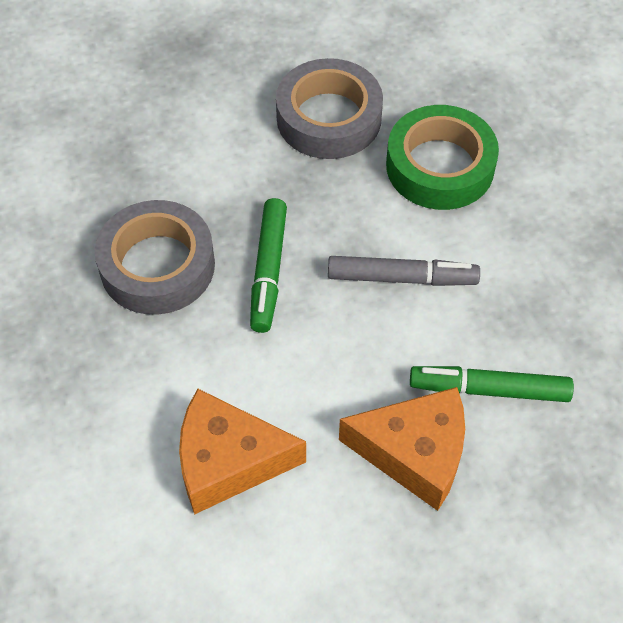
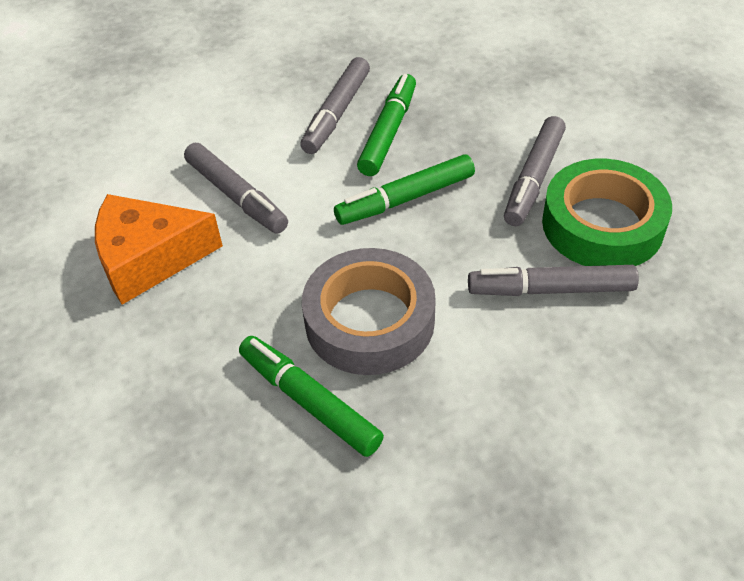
green marker: 2 -> 3
grey marker: 1 -> 4
grey tape: 2 -> 1
orange cheese: 2 -> 1

